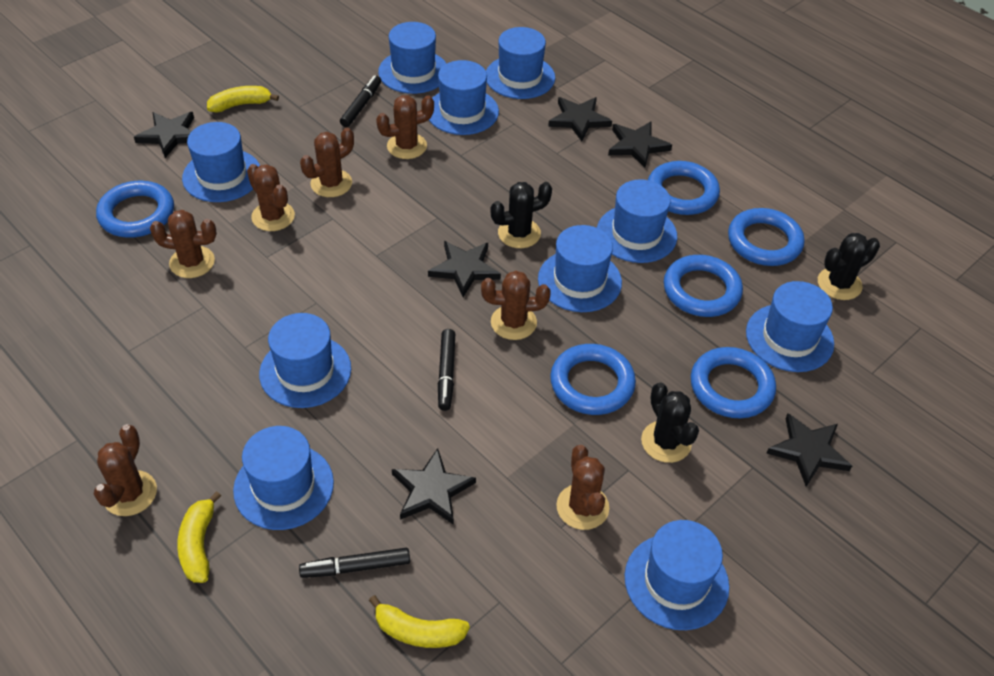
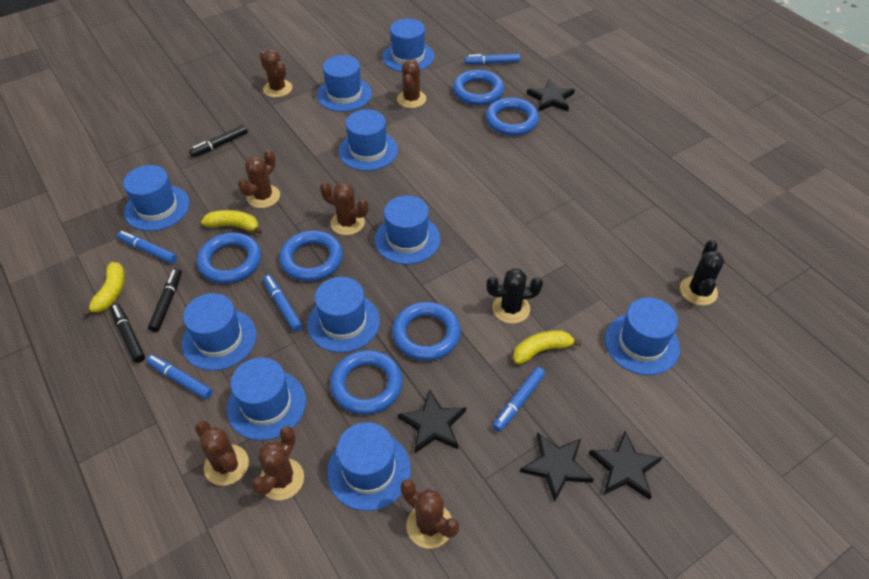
black cactus: 3 -> 2
black star: 6 -> 4
blue marker: 0 -> 5

